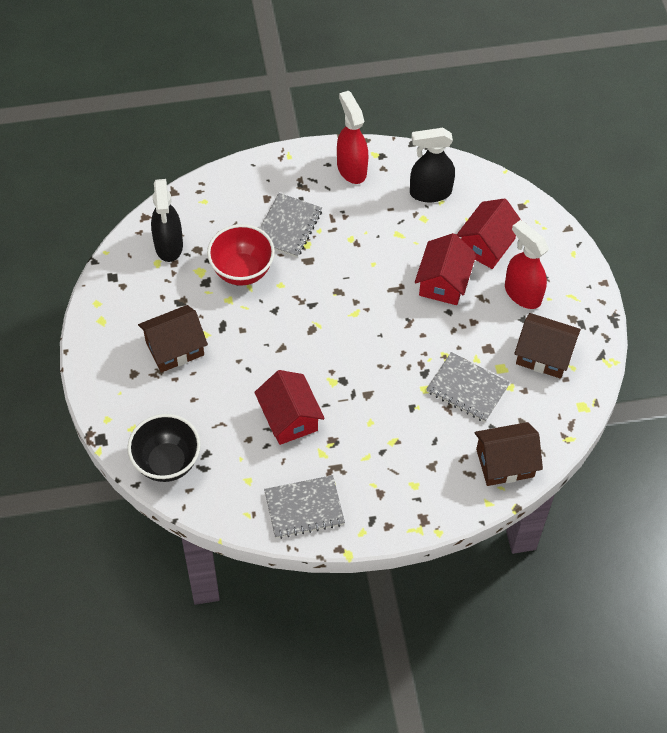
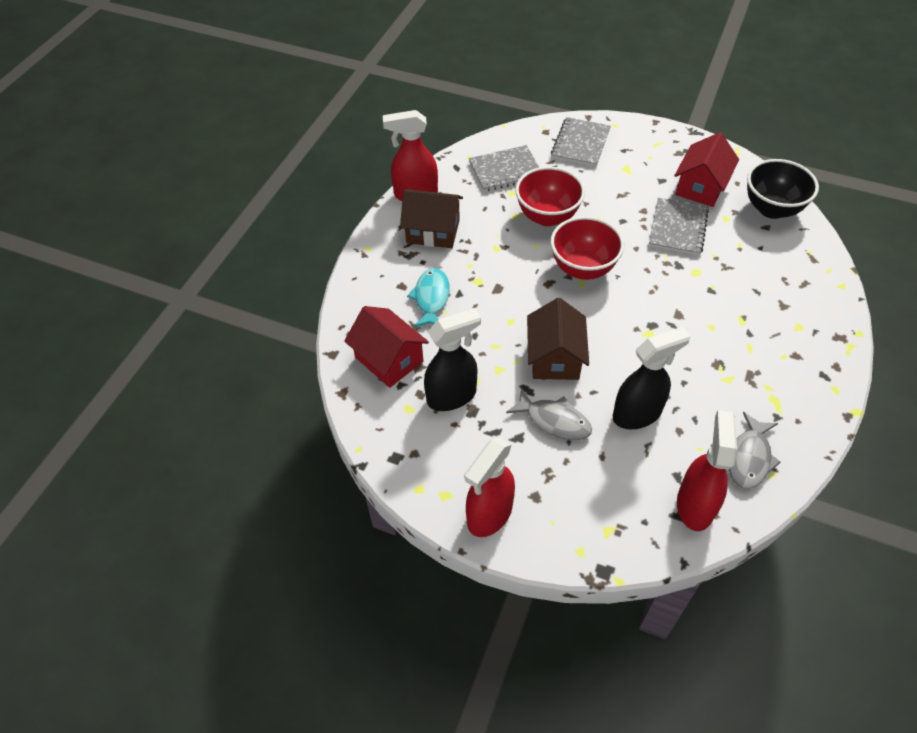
brown house: 3 -> 2
grey fish: 0 -> 2
red bowl: 1 -> 2
red house: 3 -> 2
red spray bottle: 2 -> 3
turquoise fish: 0 -> 1

